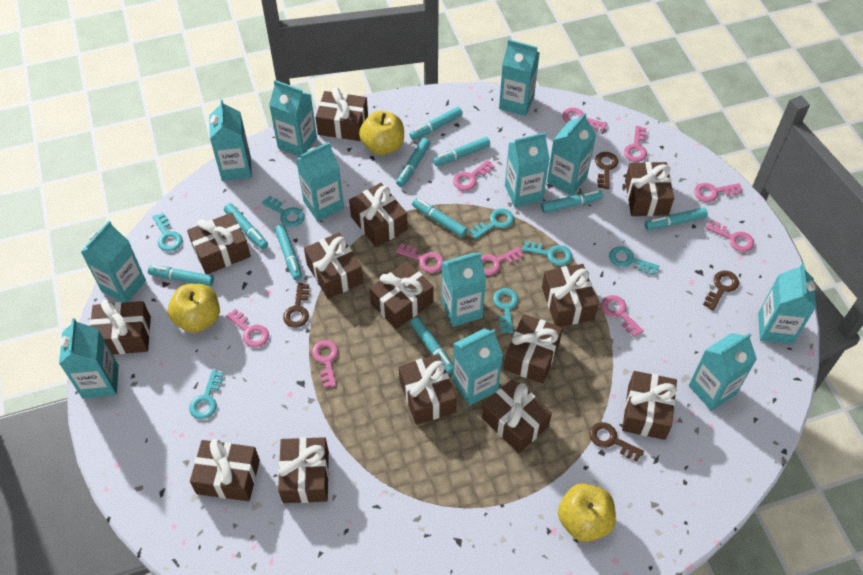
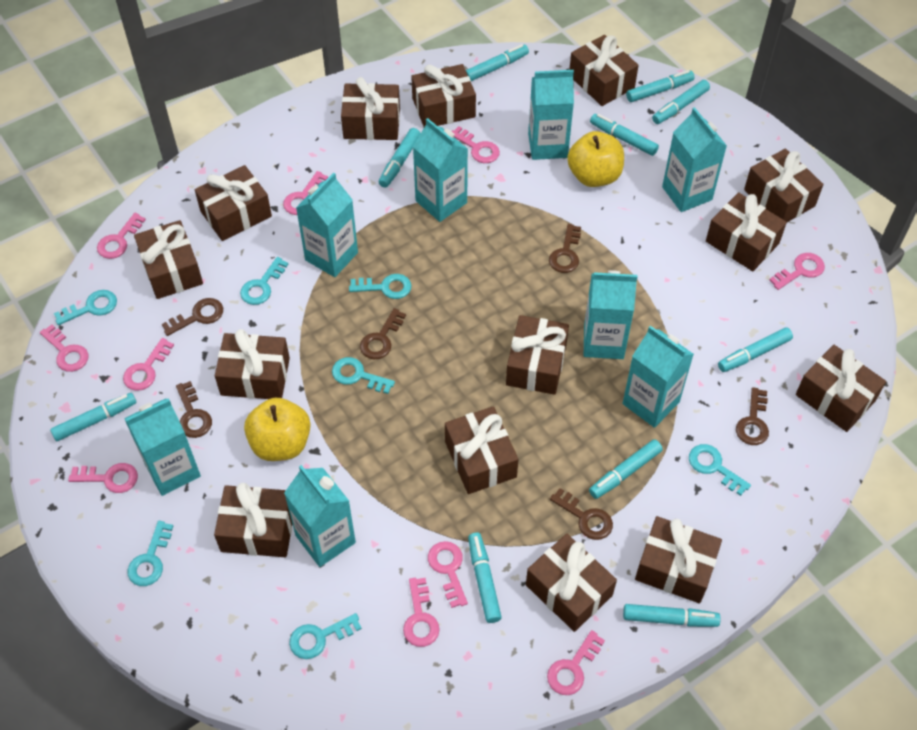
brown key: 4 -> 6
turquoise carton: 12 -> 8
yellow apple: 3 -> 2

